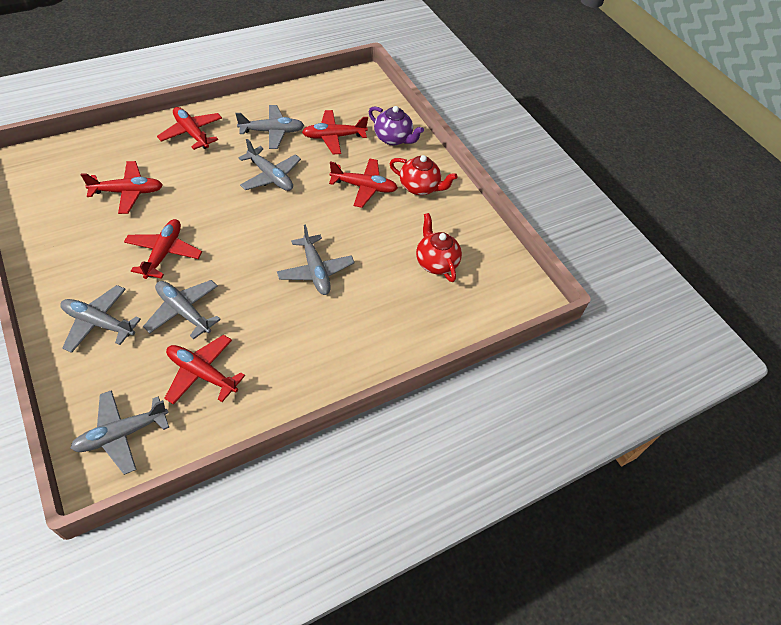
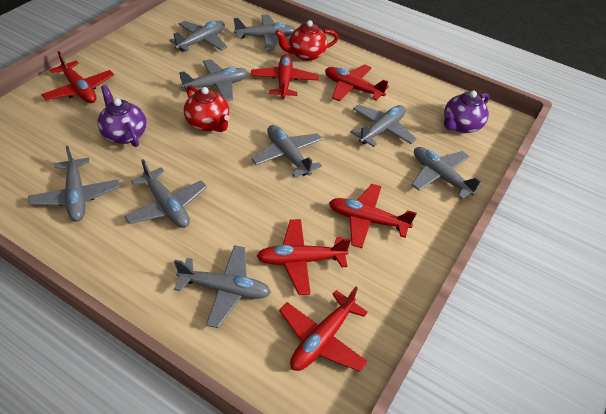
grey plane: 6 -> 9
purple teapot: 1 -> 2

